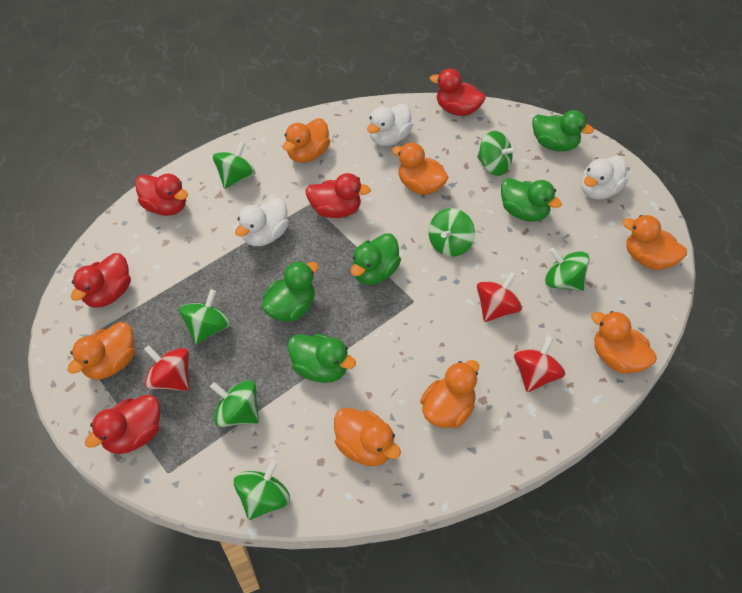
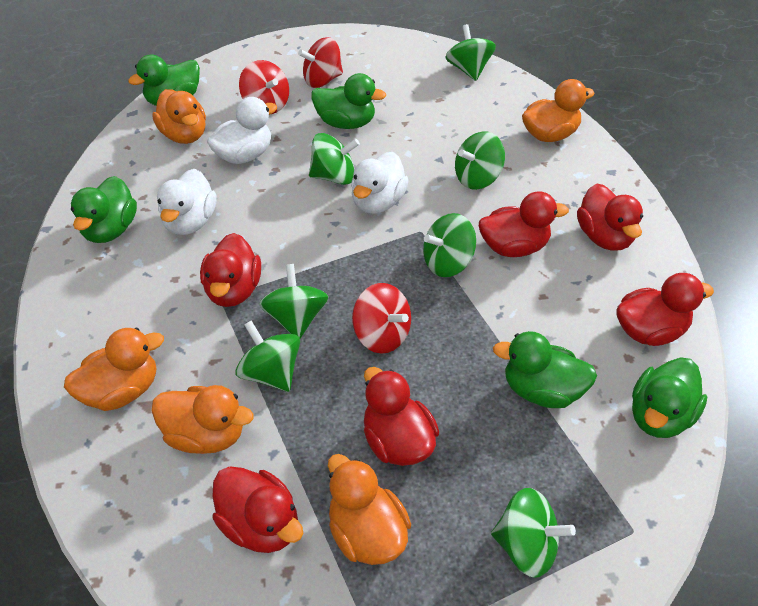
orange duck: 7 -> 5
red duck: 5 -> 6

